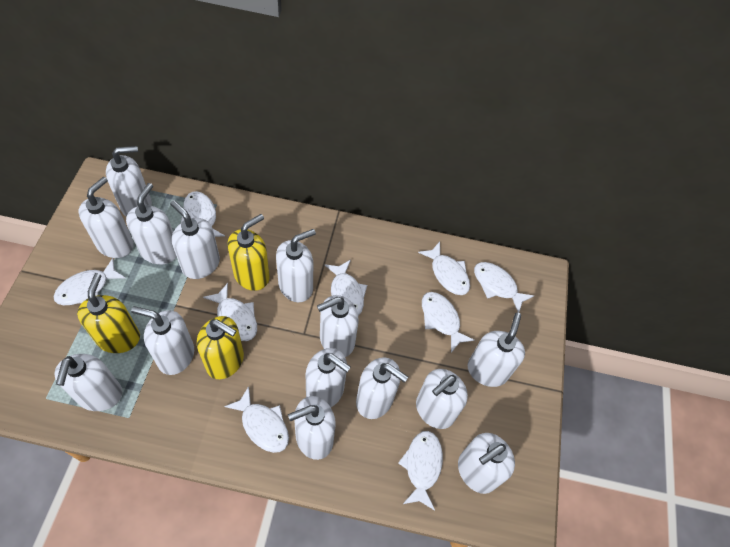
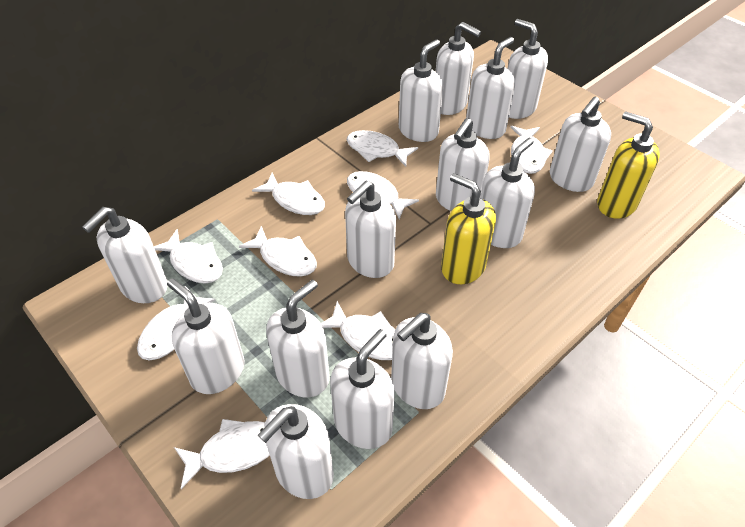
yellow soap dispenser: 3 -> 2

